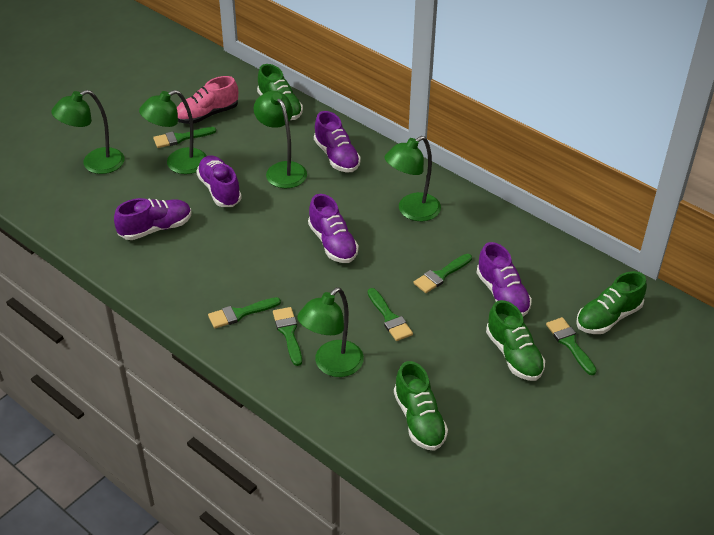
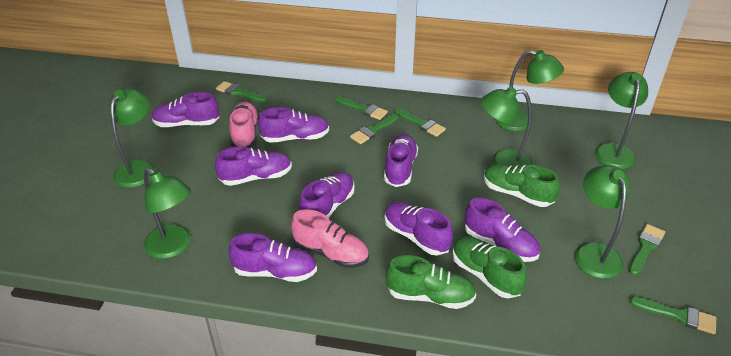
green lamp: 5 -> 6
green shoe: 4 -> 3
pink shoe: 1 -> 2
purple shoe: 5 -> 8

